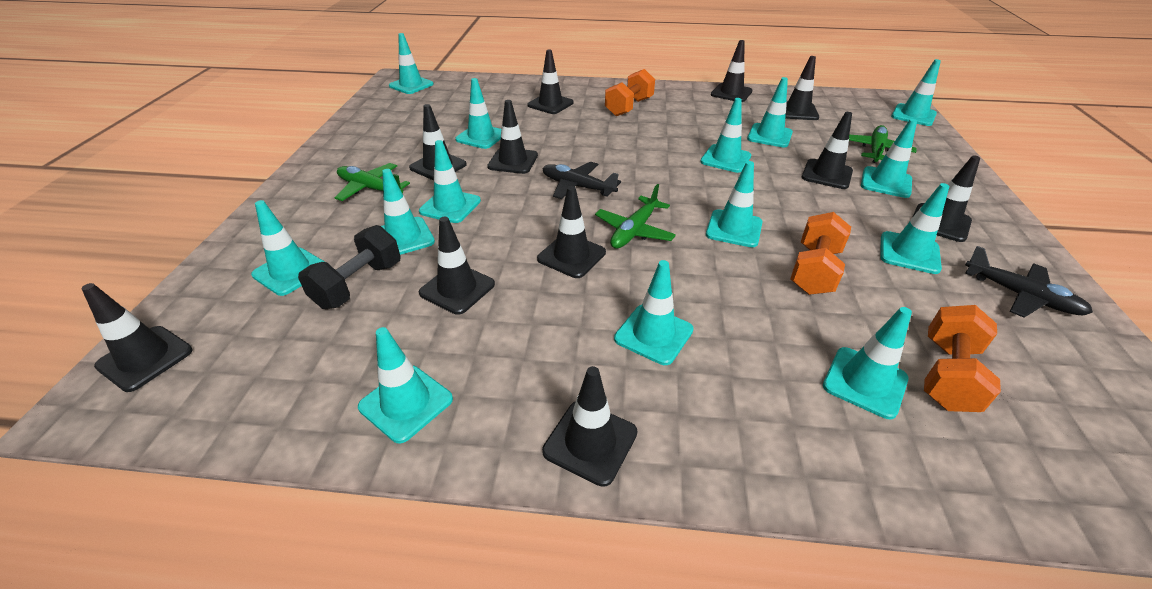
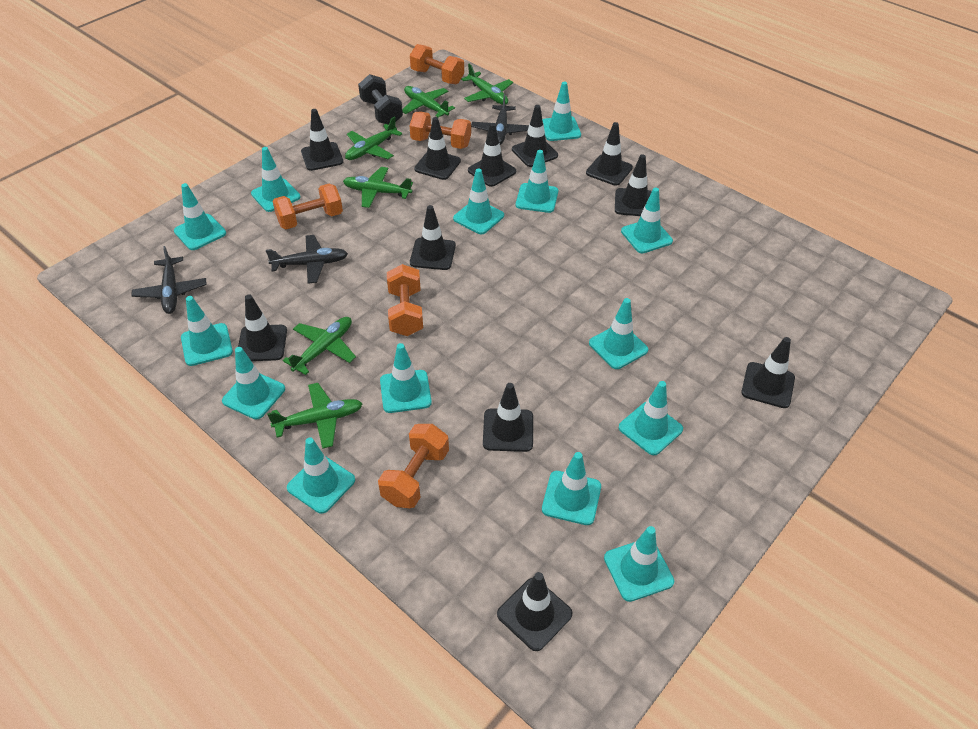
black plane: 2 -> 3
green plane: 3 -> 6
orange dumbbell: 3 -> 5

